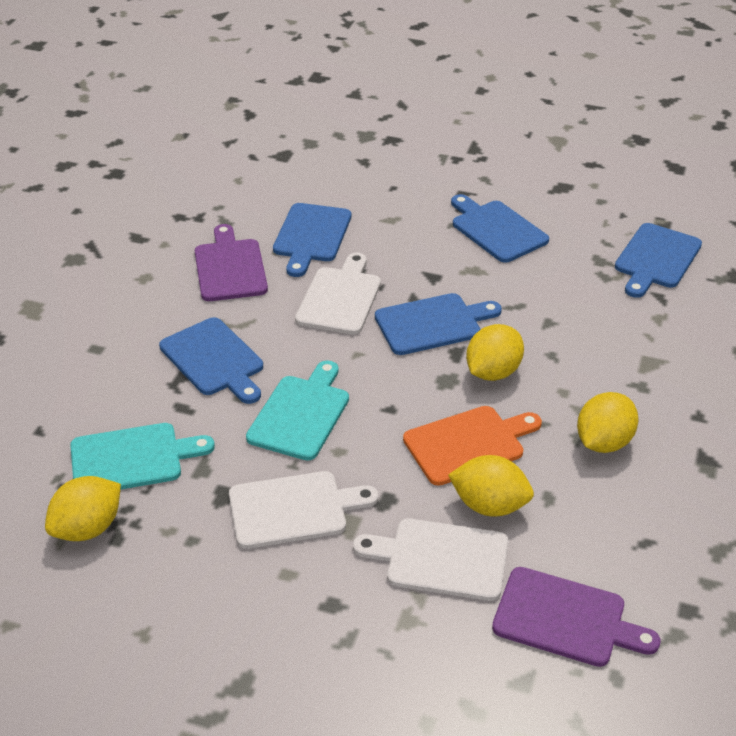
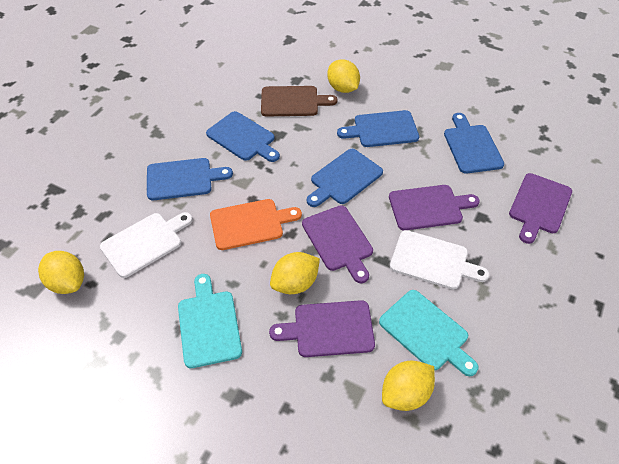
brown cutting board: 0 -> 1
purple cutting board: 2 -> 4
white cutting board: 3 -> 2

